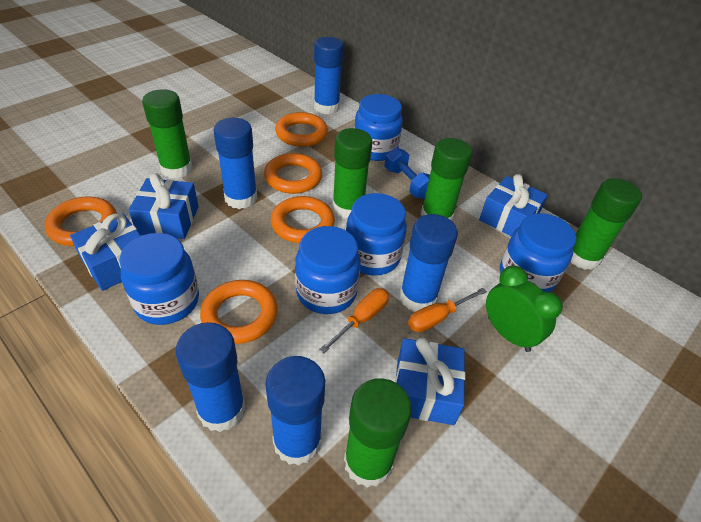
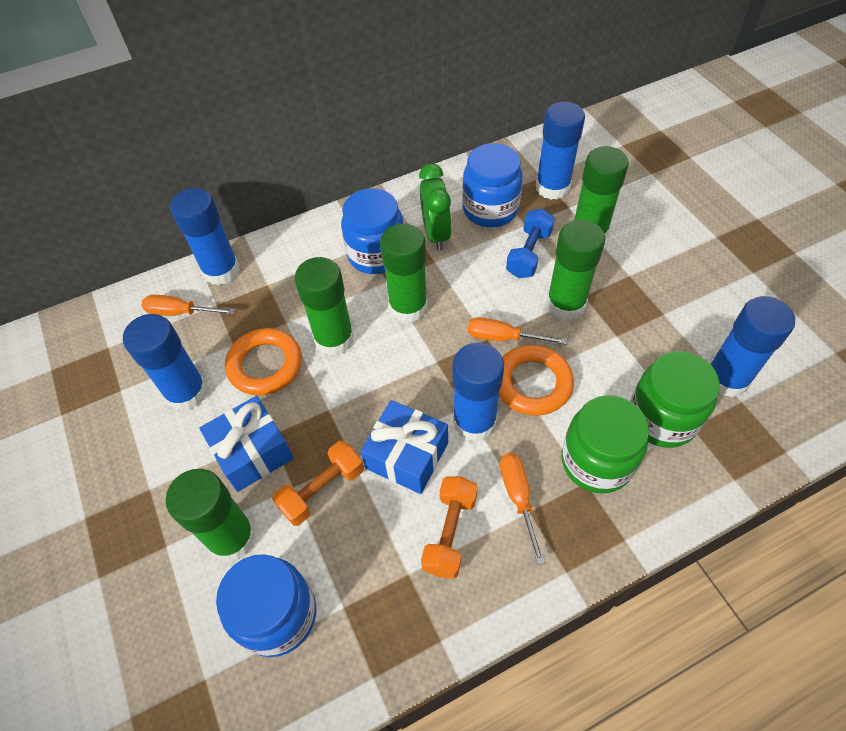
blue gift: 4 -> 2
blue jar: 5 -> 3
green jar: 0 -> 2
orange dumbbell: 0 -> 2
orange ring: 5 -> 2
orange screwdriver: 2 -> 3

